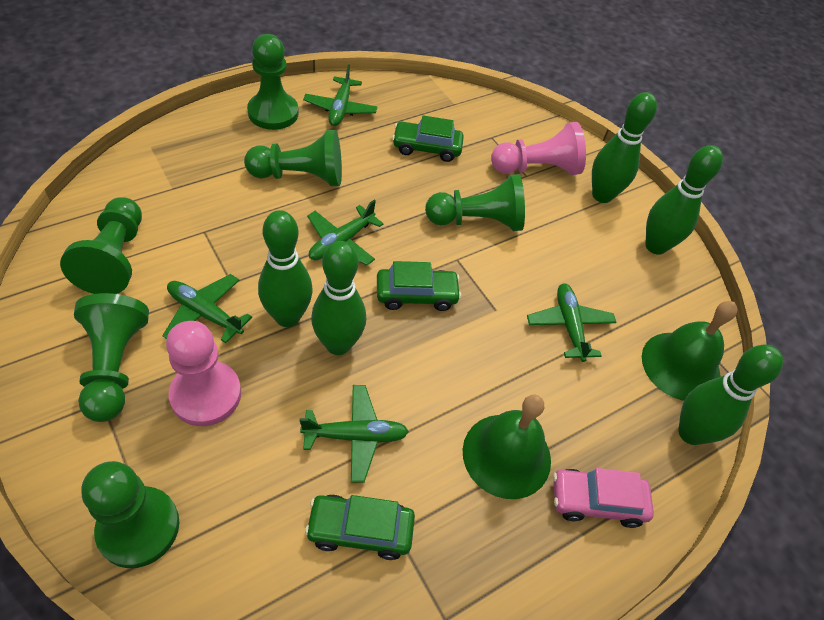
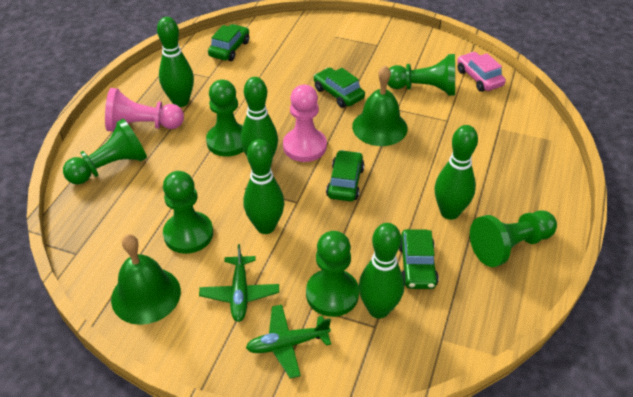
green car: 3 -> 4
green plane: 5 -> 2

